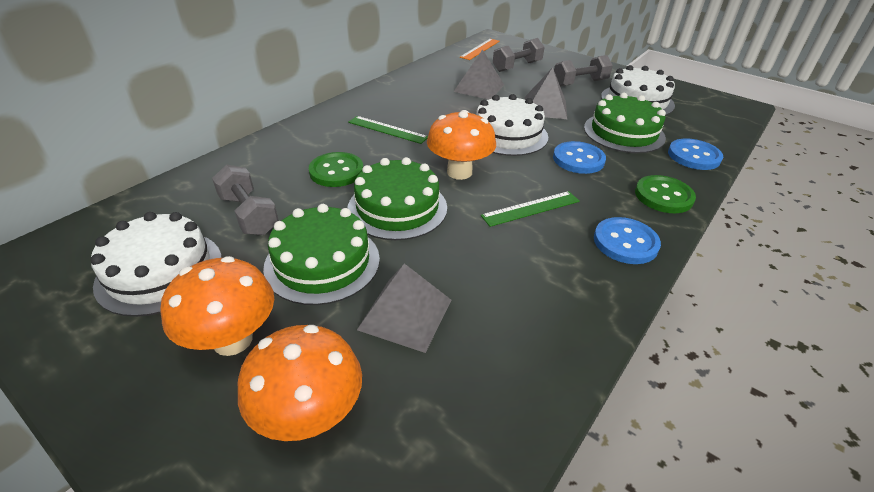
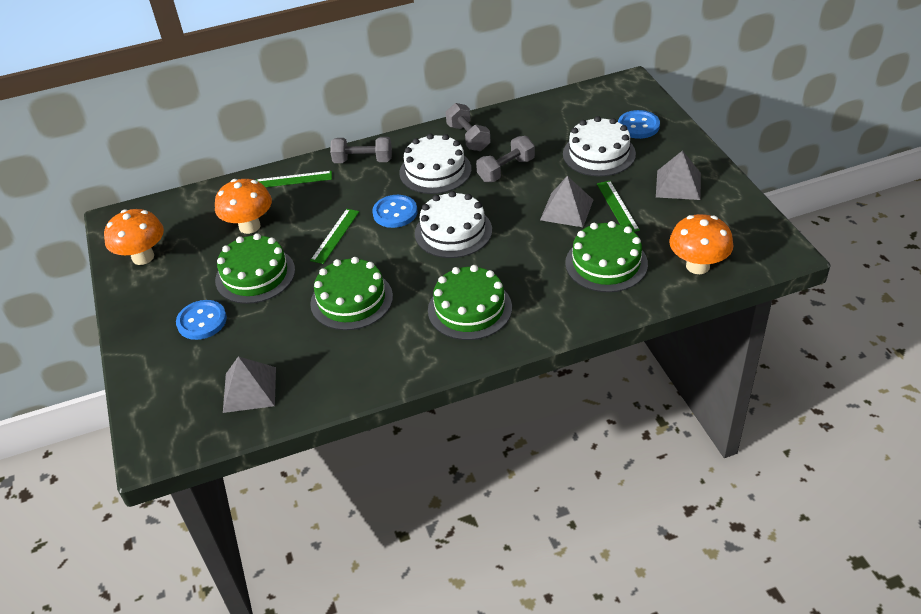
green button: 2 -> 0
green cake: 3 -> 4
green ruler: 2 -> 3
orange ruler: 1 -> 0

